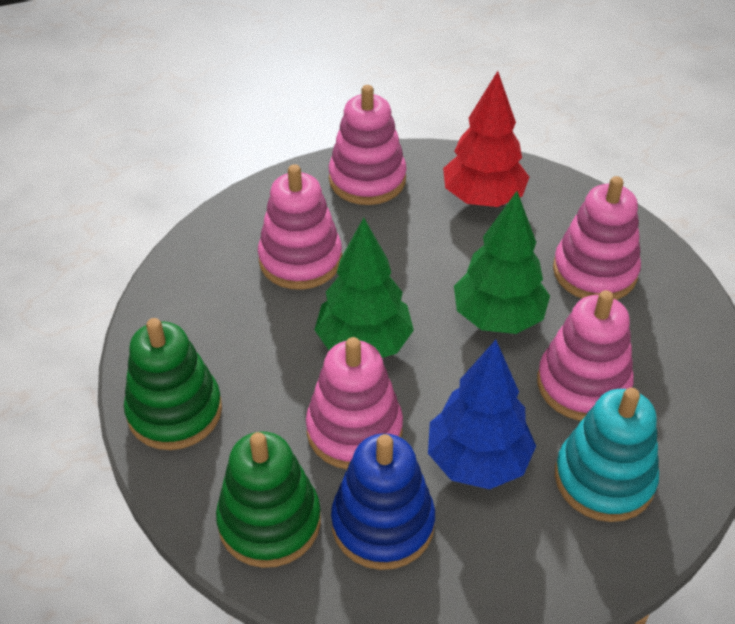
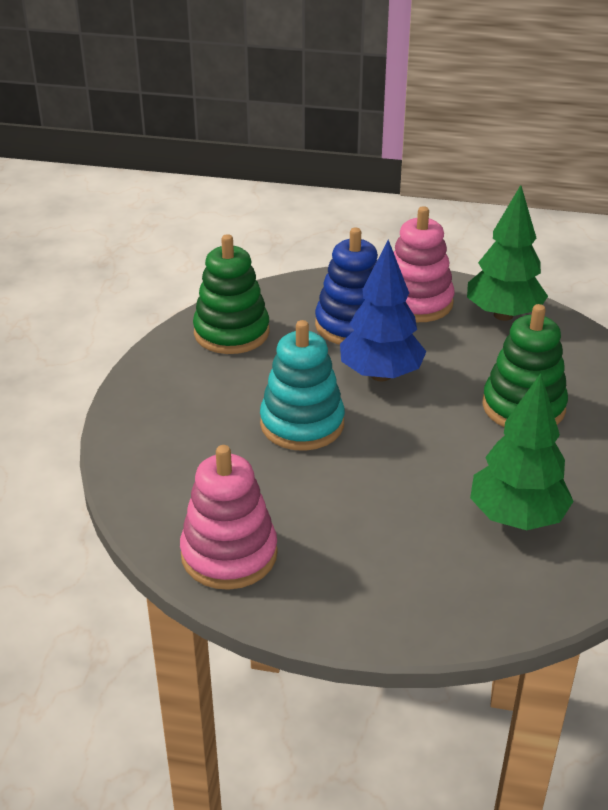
pink stacking toy: 5 -> 2
red tree: 1 -> 0

